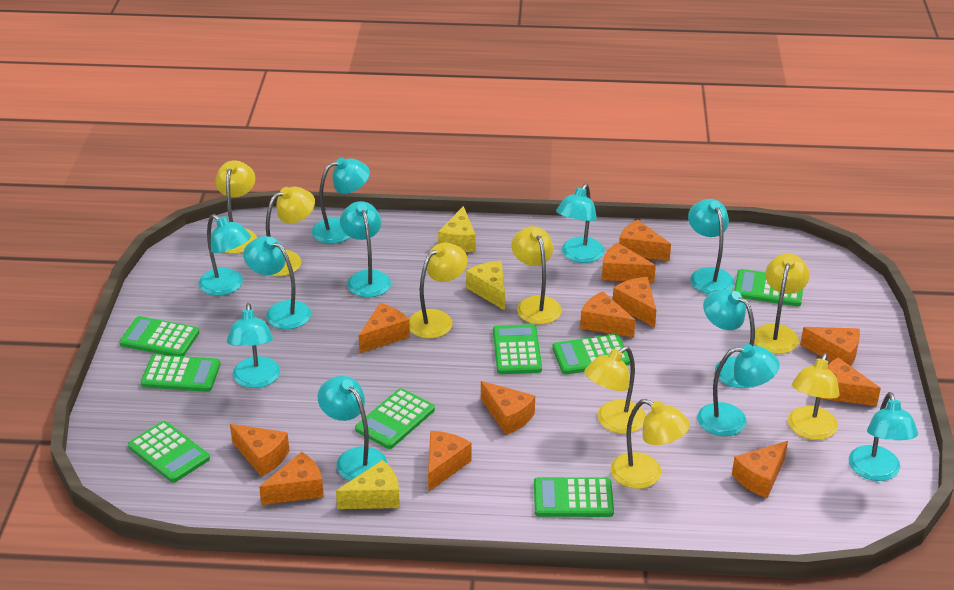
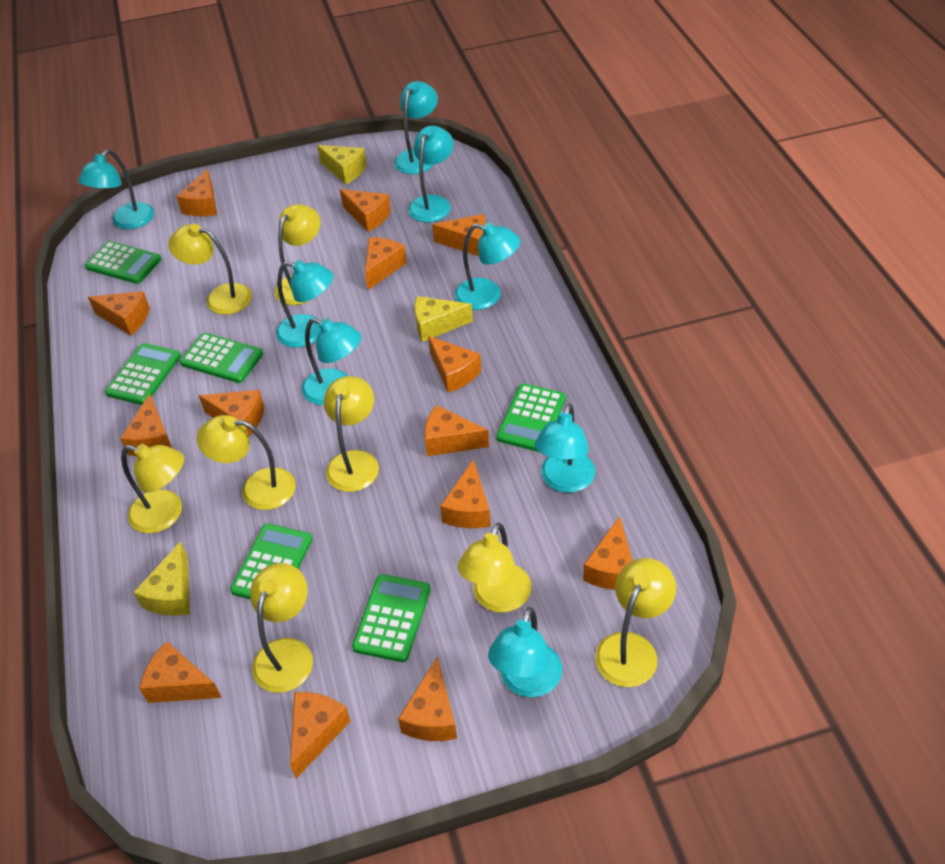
green calculator: 8 -> 6
orange cheese: 12 -> 14
turquoise lamp: 11 -> 8

